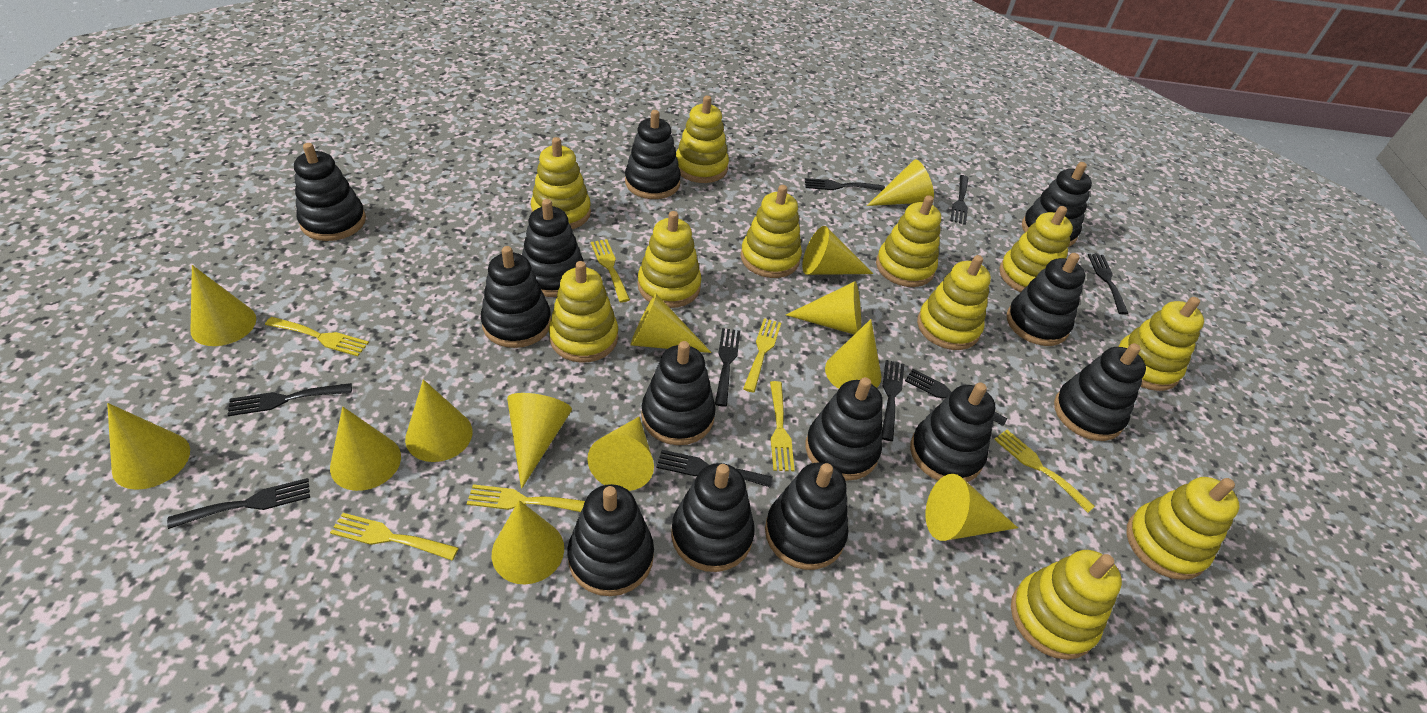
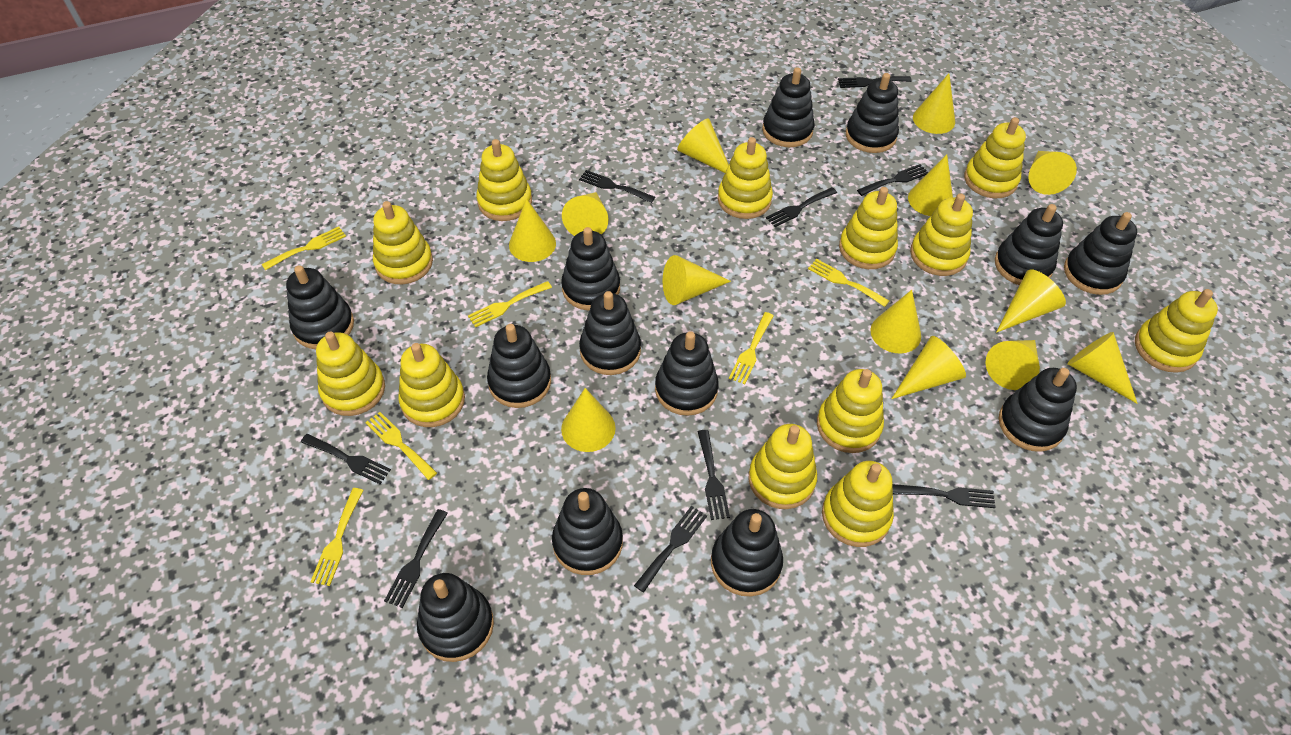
yellow fork: 7 -> 6
yellow stacking toy: 11 -> 12

